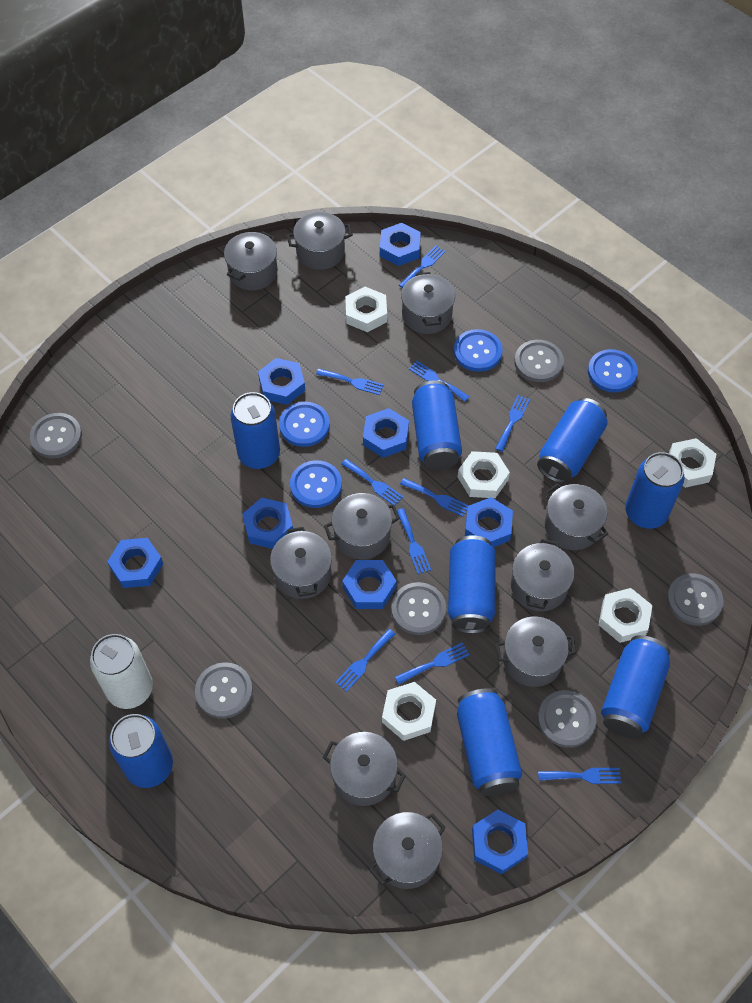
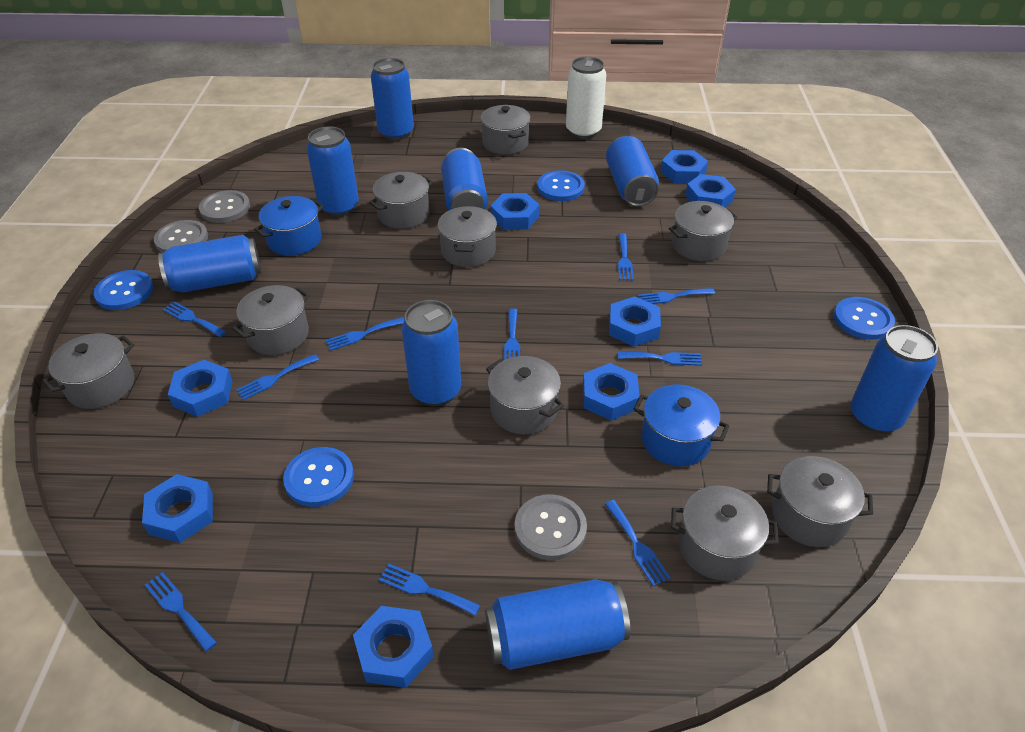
blue pot: 0 -> 2
grey button: 6 -> 3
grey pot: 10 -> 9
white nut: 5 -> 0

